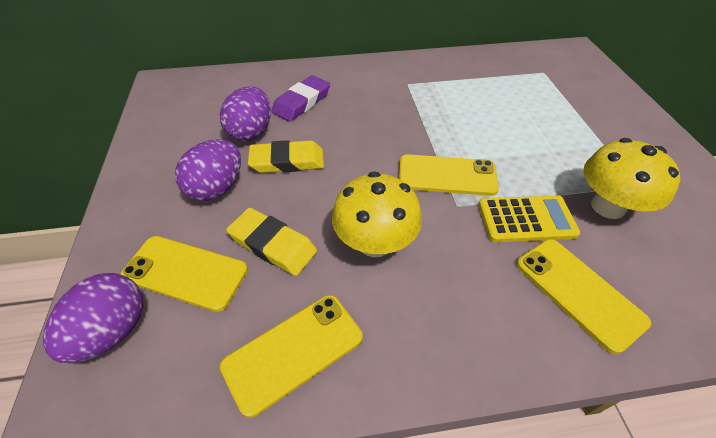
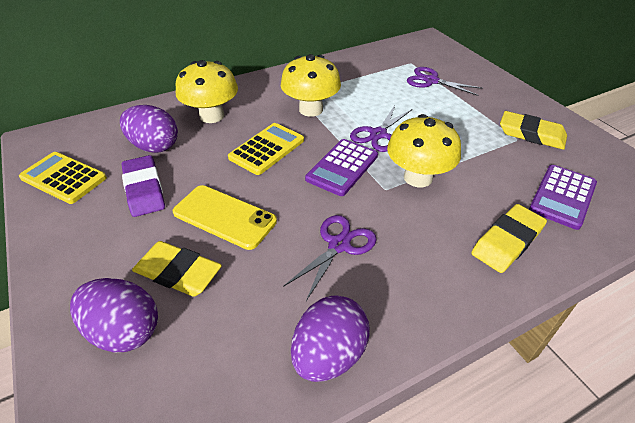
purple calculator: 0 -> 2
purple scissors: 0 -> 3
yellow calculator: 1 -> 2
yellow eraser: 2 -> 3
yellow mushroom: 2 -> 3
yellow phone: 4 -> 1

